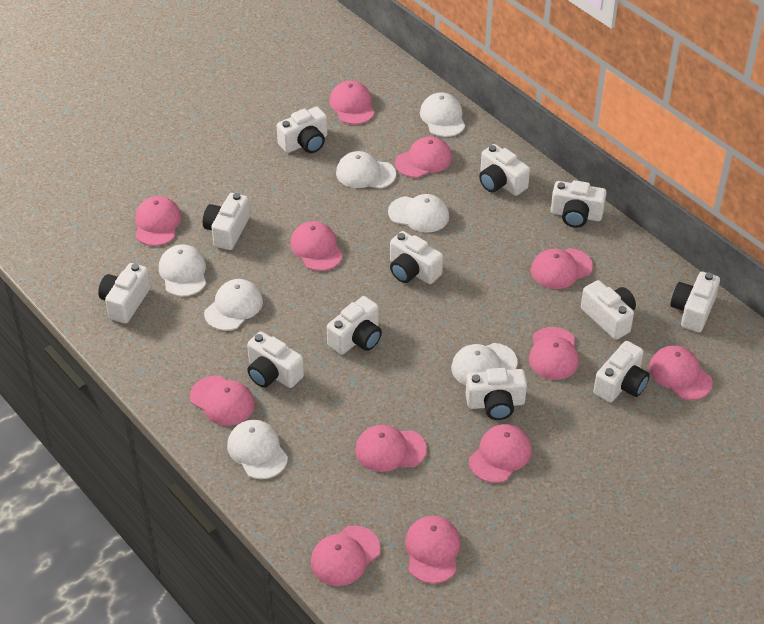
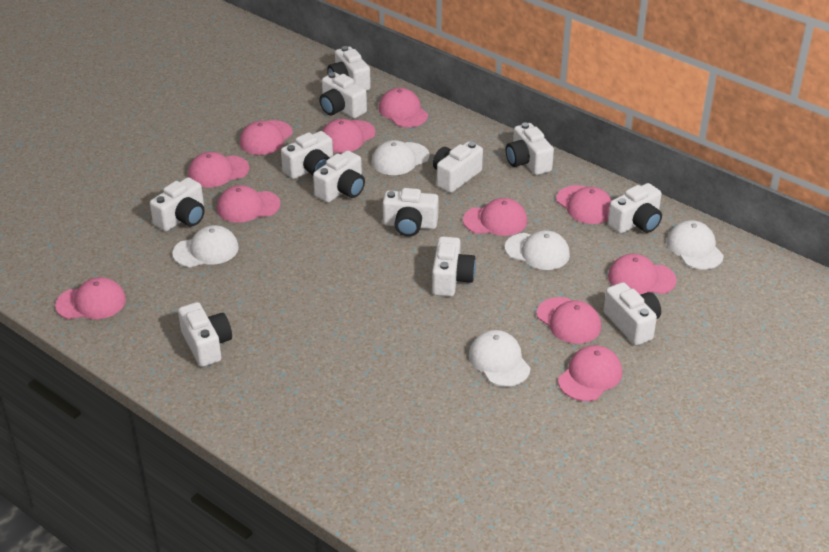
pink cap: 12 -> 11
white cap: 7 -> 5

